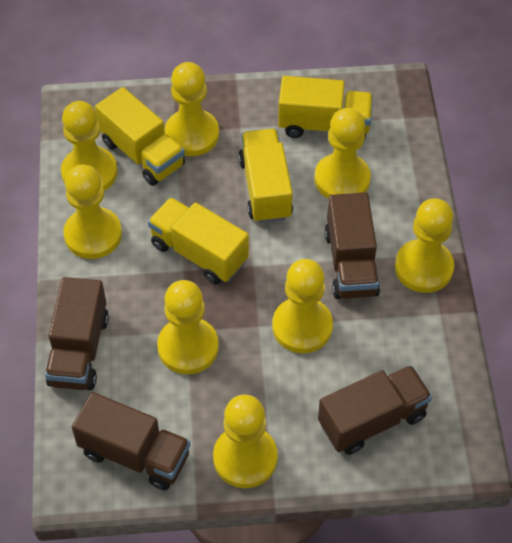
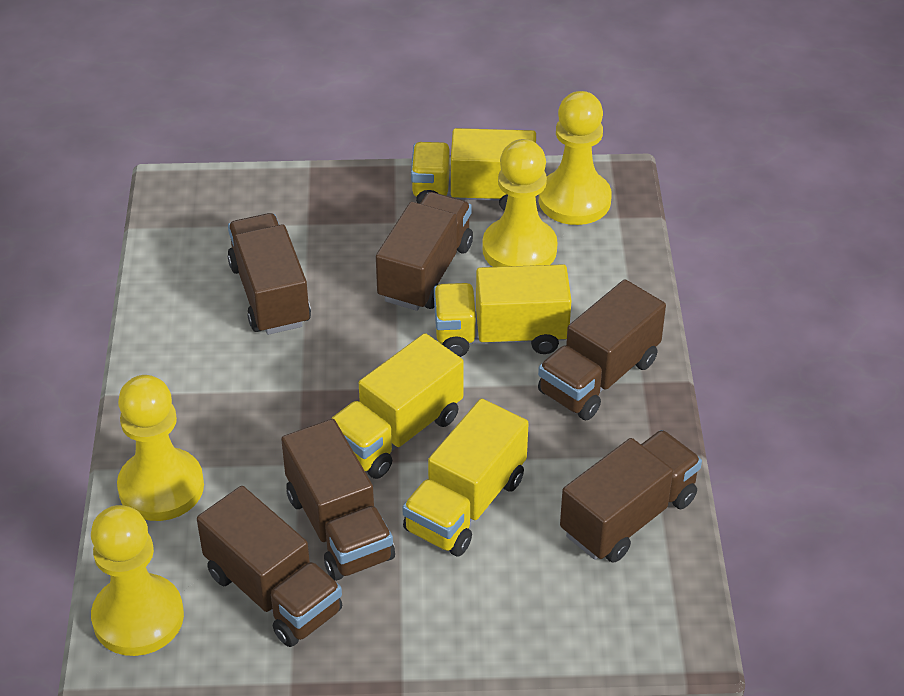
brown truck: 4 -> 6
yellow pawn: 8 -> 4

